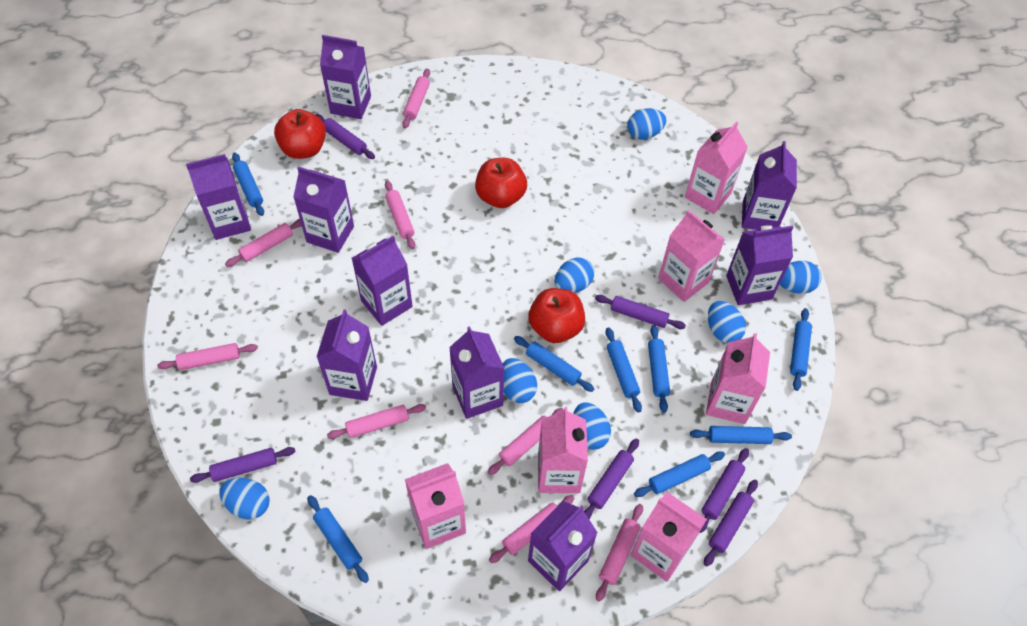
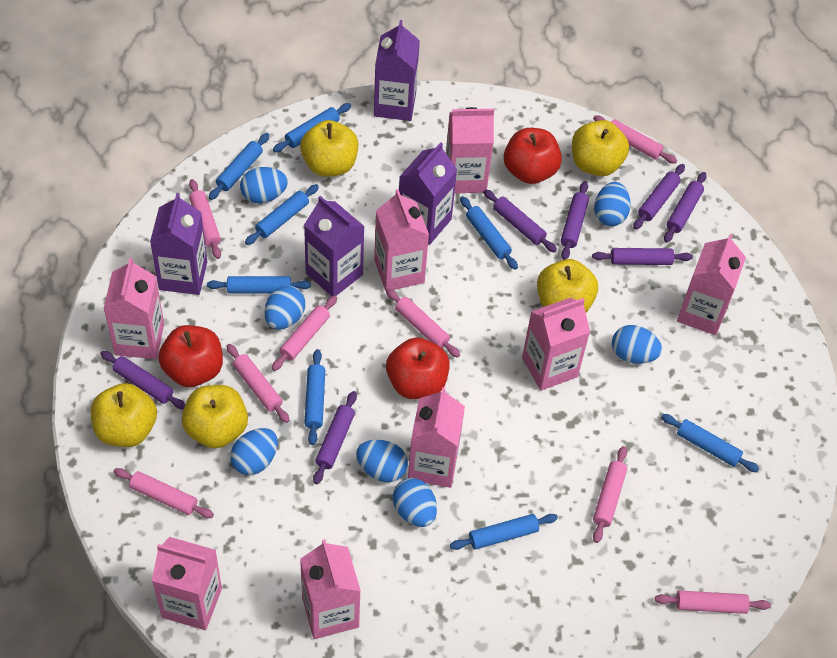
pink carton: 6 -> 8
purple carton: 9 -> 4
purple rolling pin: 6 -> 7
yellow apple: 0 -> 5

